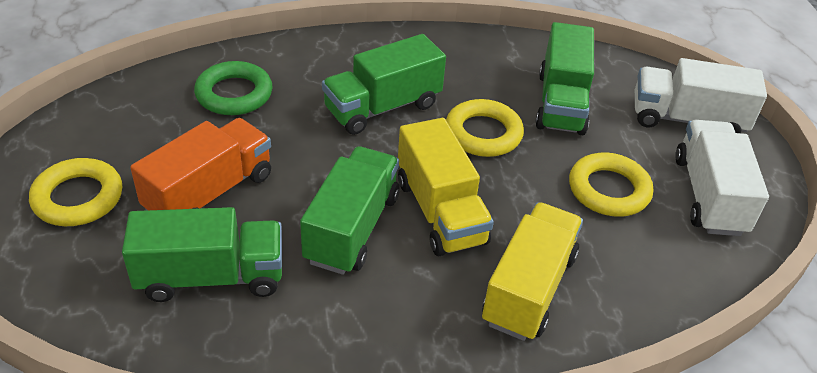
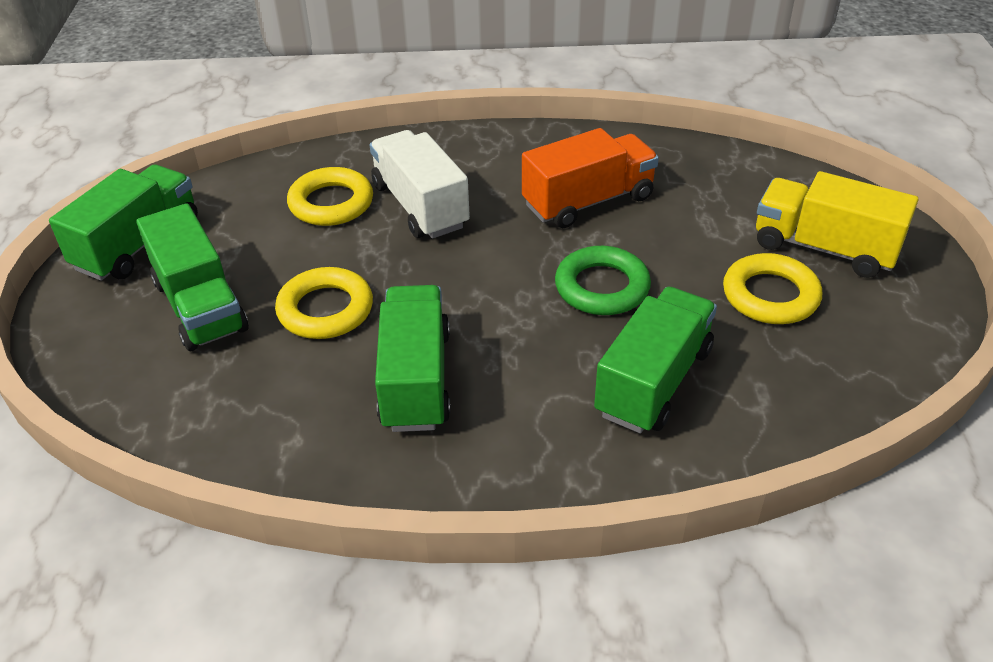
white truck: 2 -> 1
yellow truck: 2 -> 1

